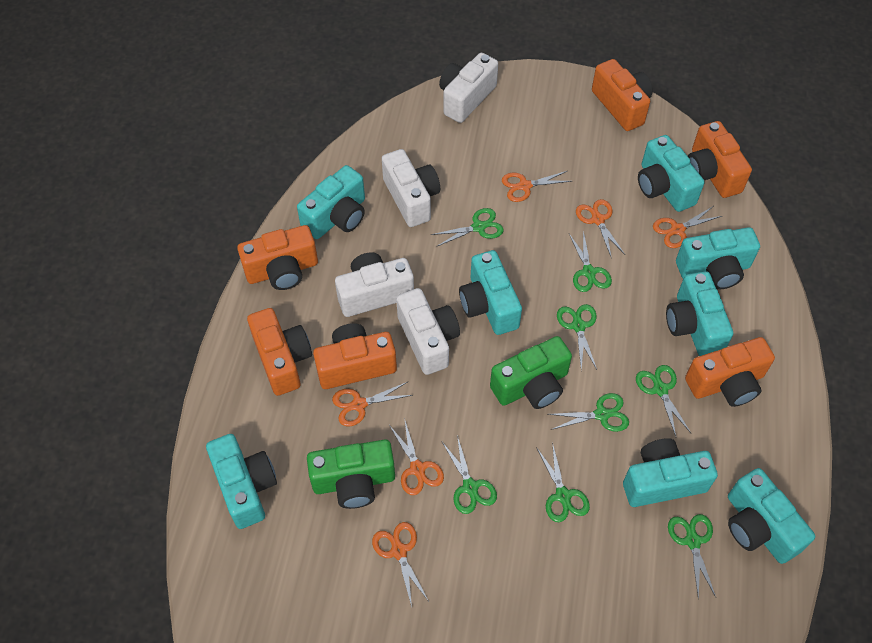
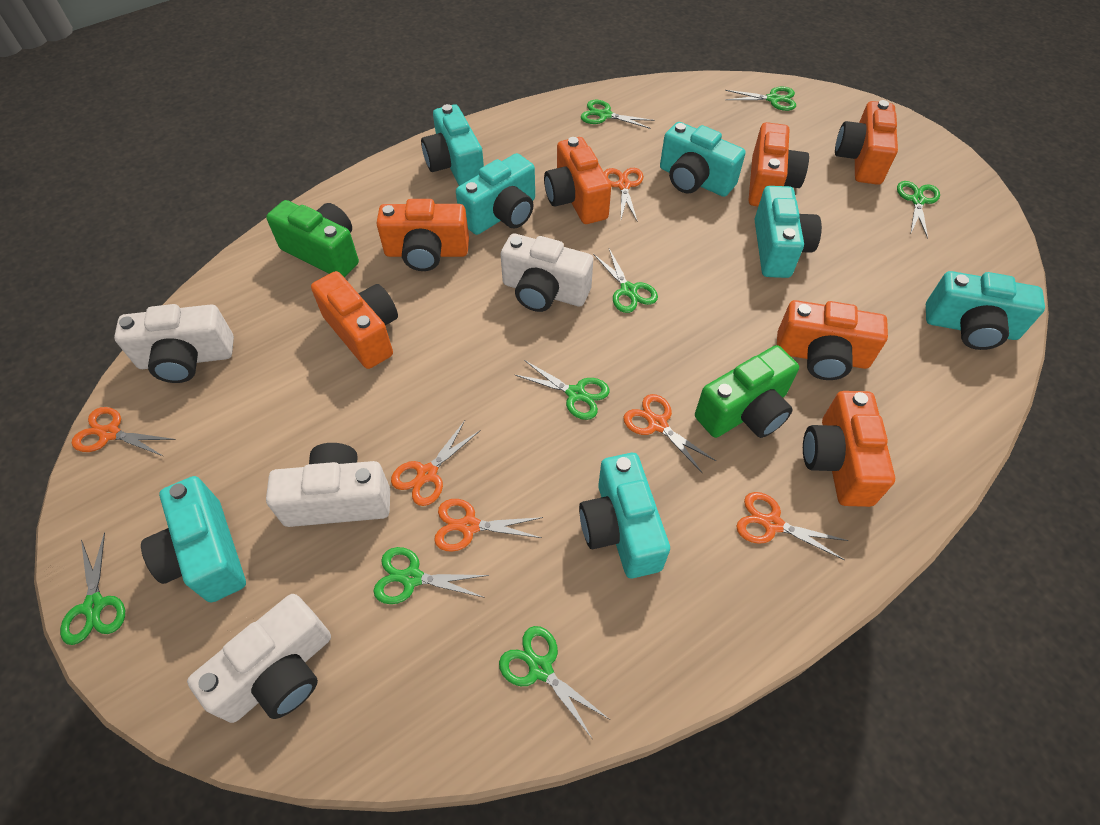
orange camera: 6 -> 7
turquoise camera: 8 -> 7

